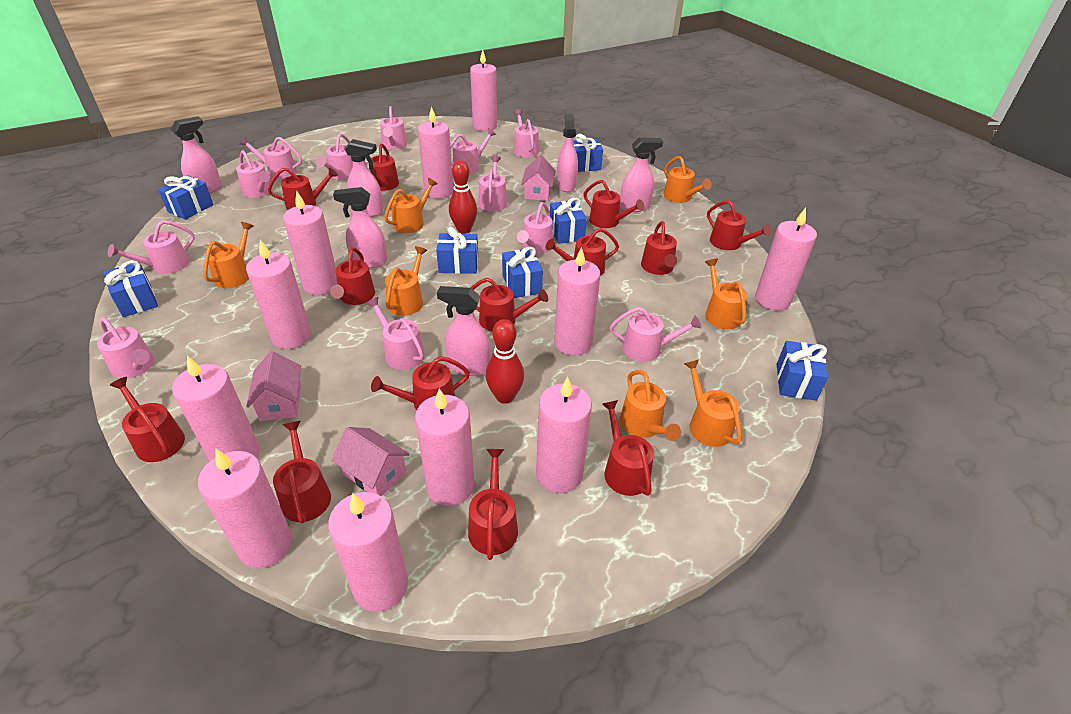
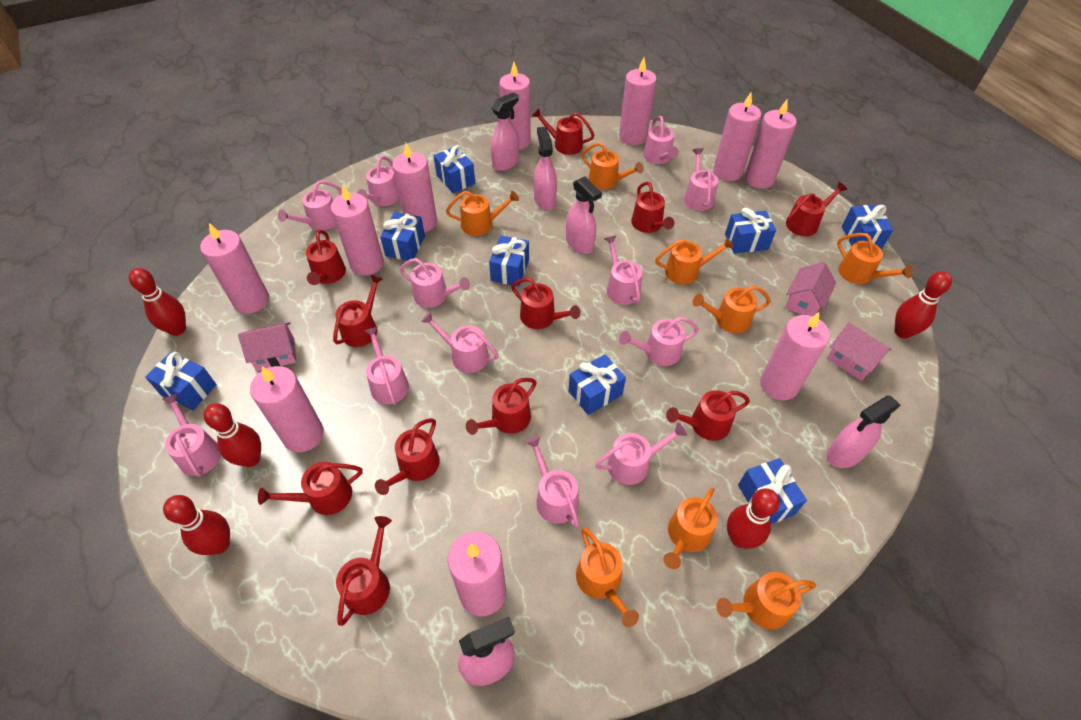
blue gift: 7 -> 8
orange watering can: 7 -> 8
pink candle: 11 -> 10
pink spray bottle: 6 -> 5
red bowling pin: 2 -> 5
red watering can: 13 -> 11

